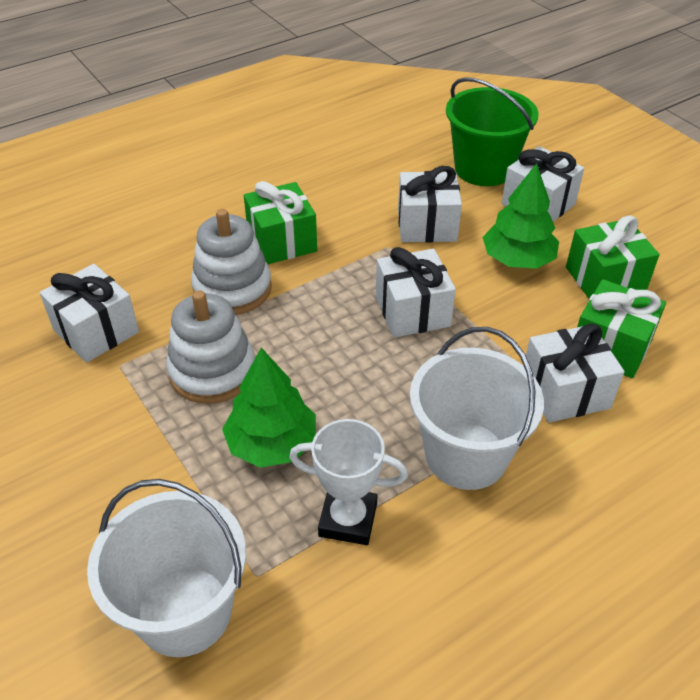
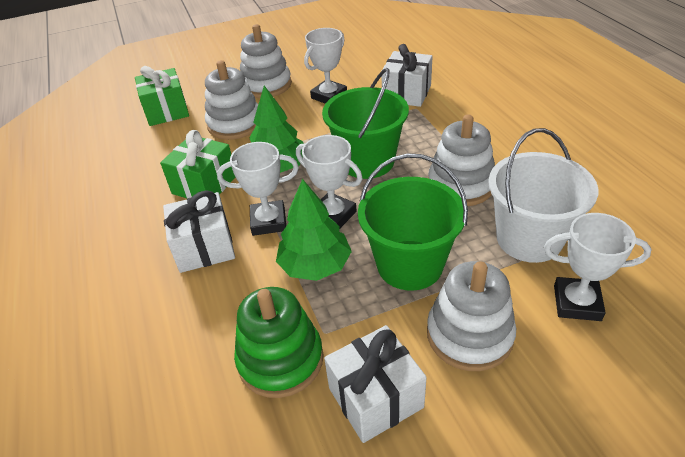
green bucket: 1 -> 2
green gift: 3 -> 2
green stacking toy: 0 -> 1
white bucket: 2 -> 1
white gift: 5 -> 3
white stacking toy: 2 -> 4
white trophy: 1 -> 4

